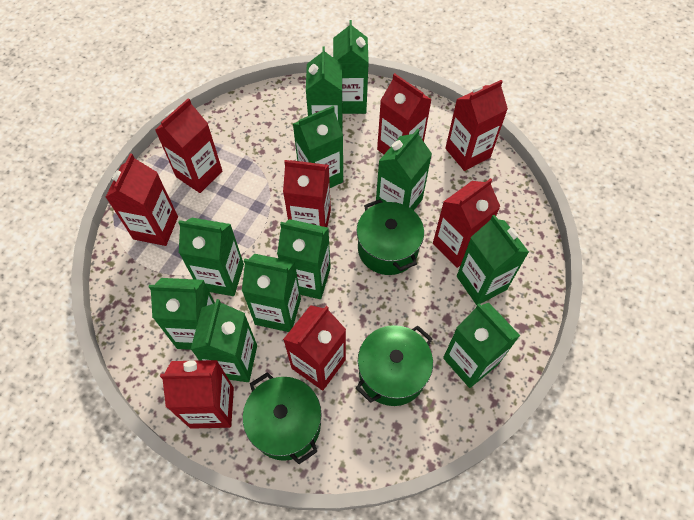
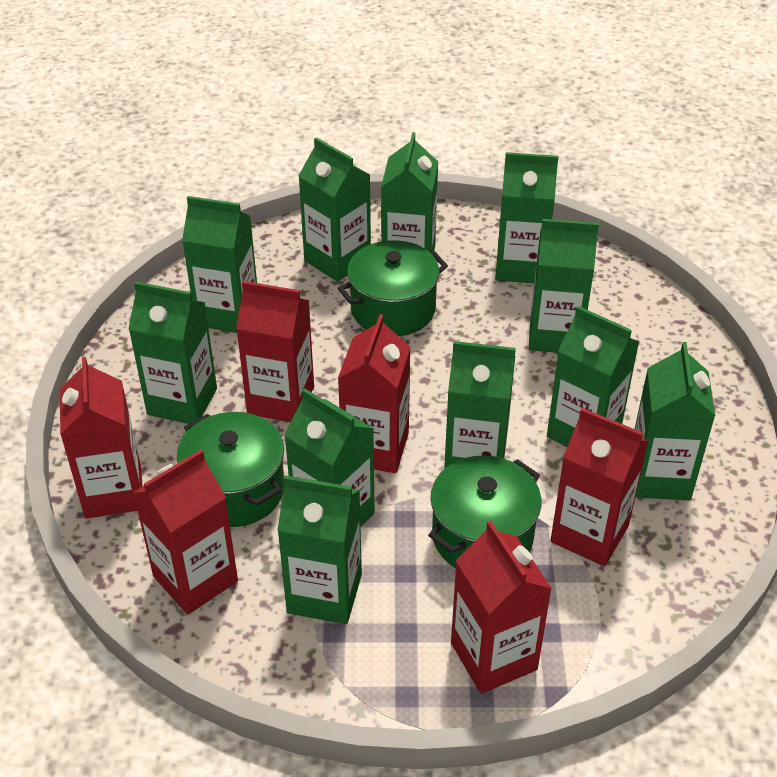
red carton: 8 -> 6

